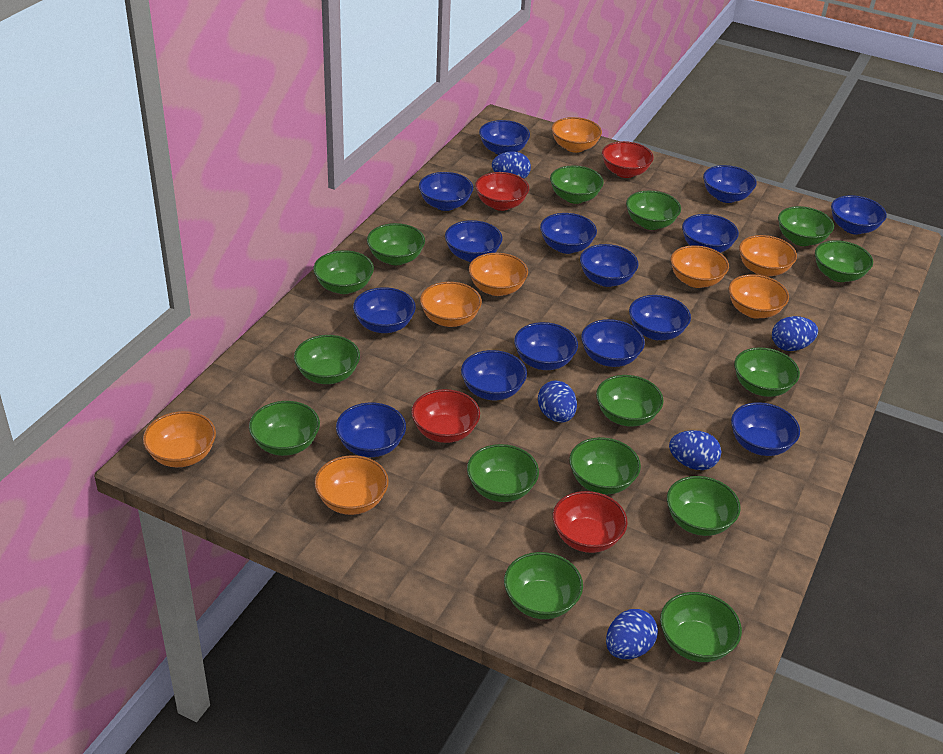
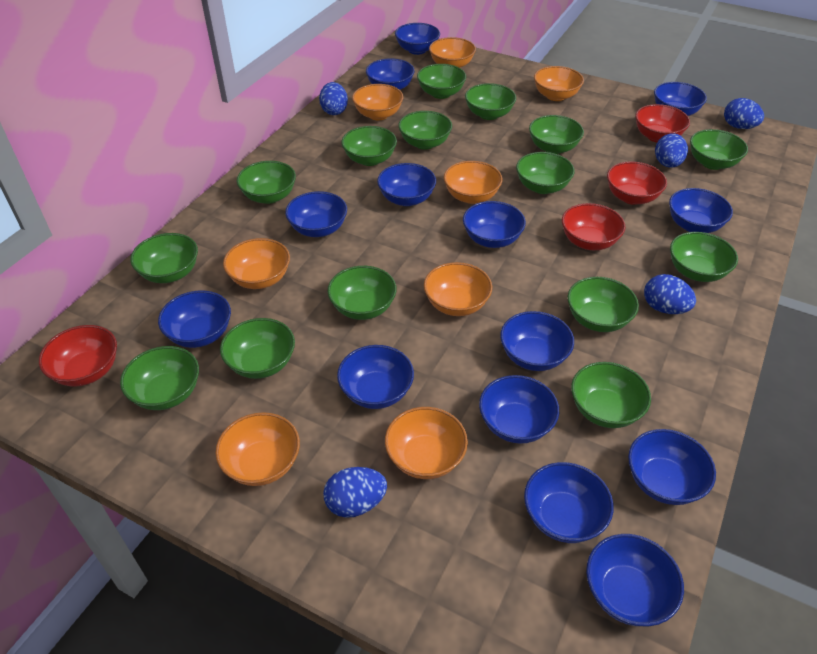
blue bowl: 15 -> 14

